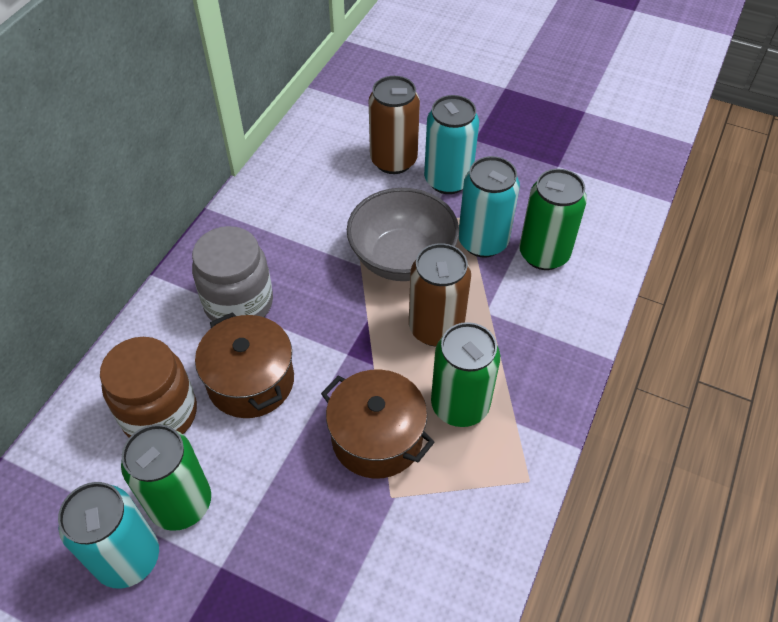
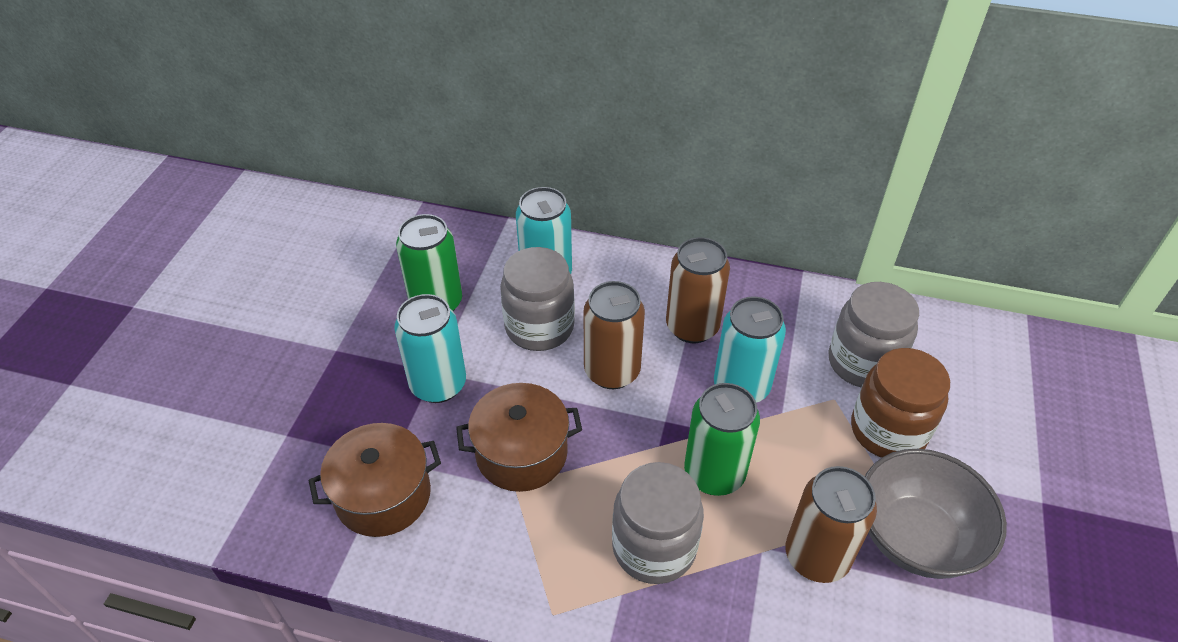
brown can: 2 -> 3
green can: 3 -> 2
grey jar: 1 -> 3

